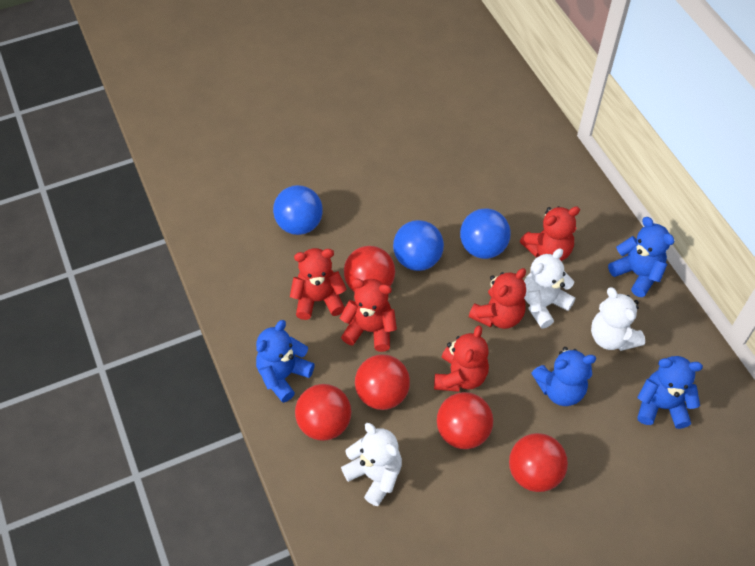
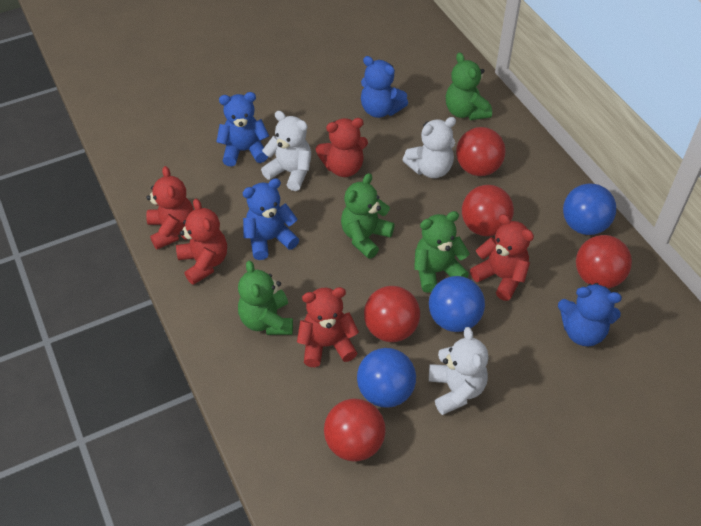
green teddy bear: 0 -> 4

